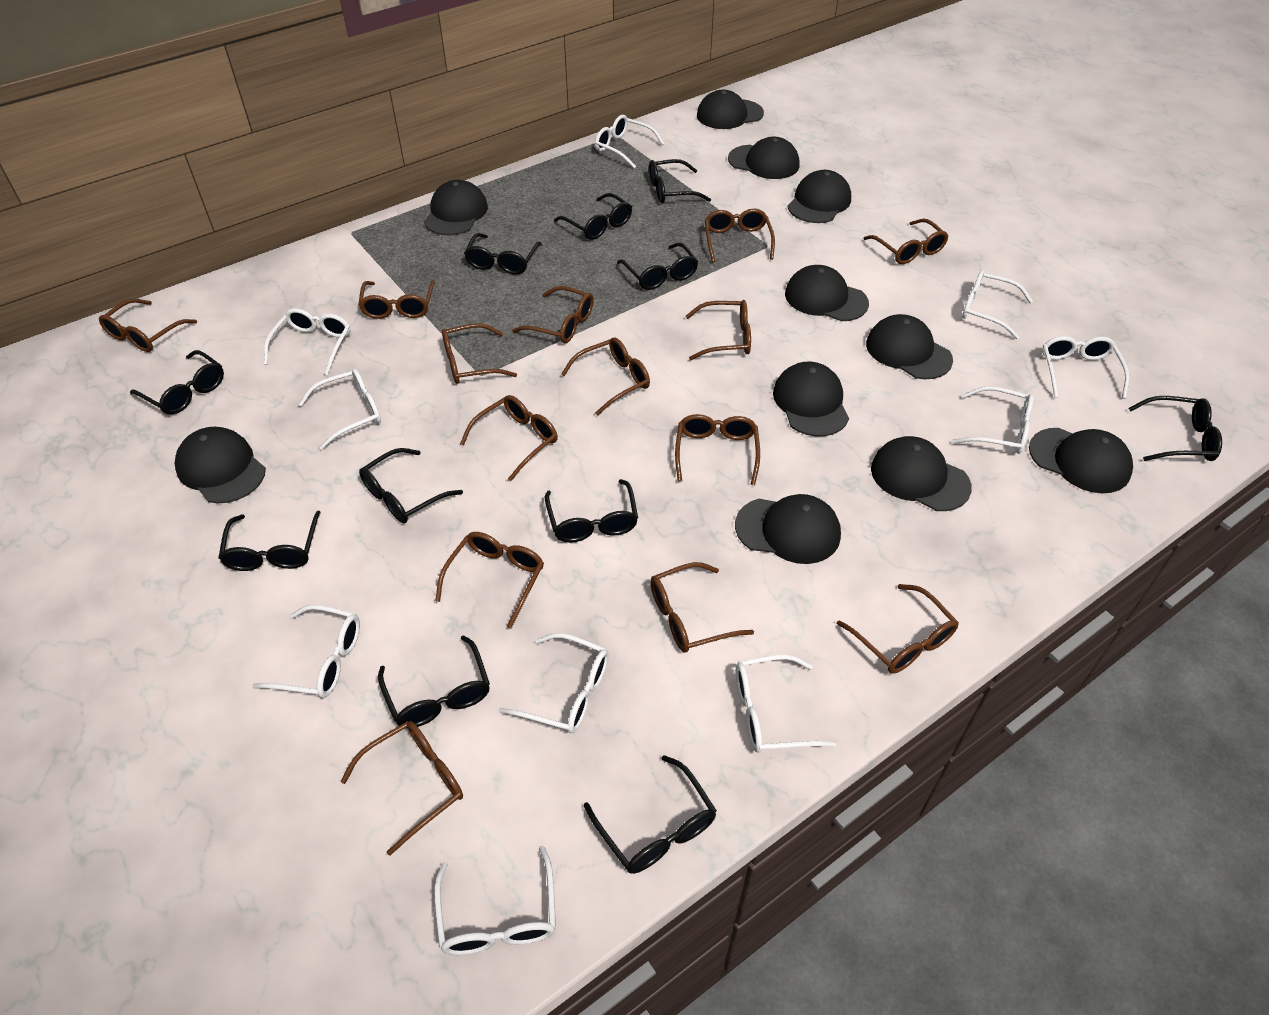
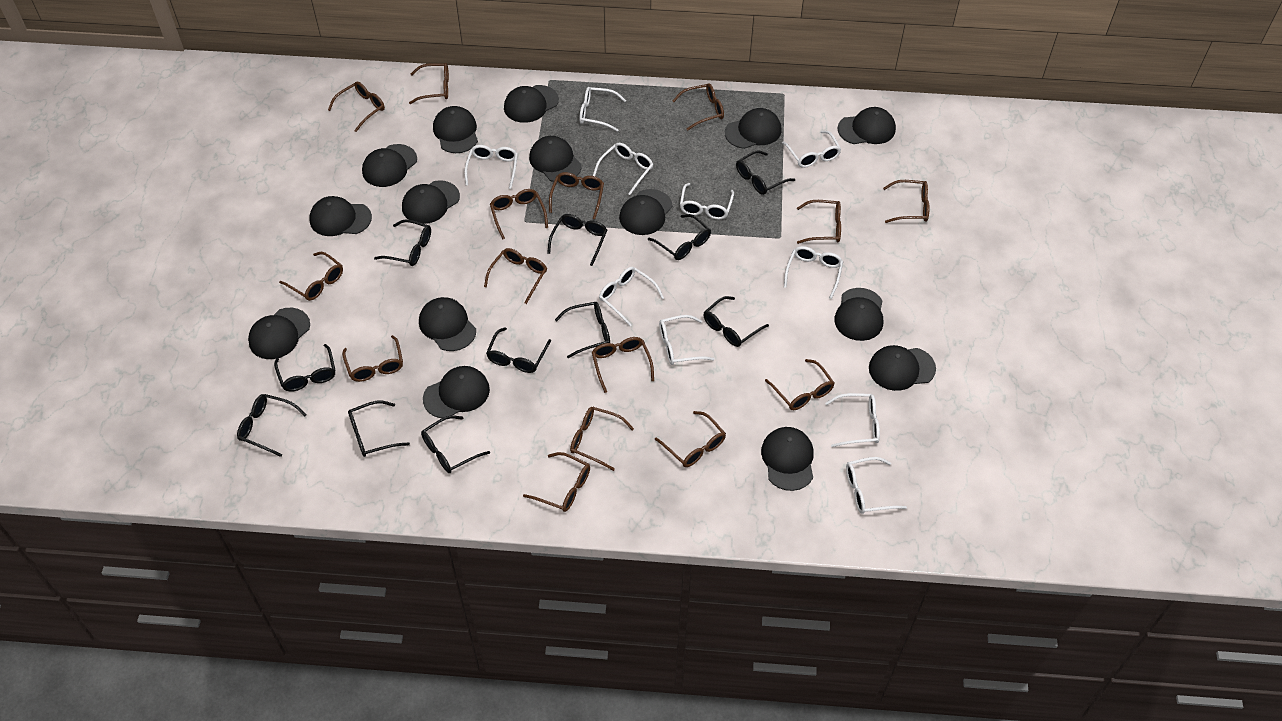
black cap: 11 -> 15
brown glasses: 14 -> 15

